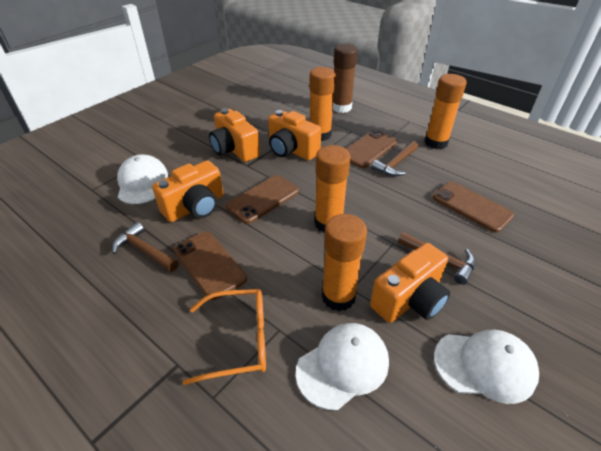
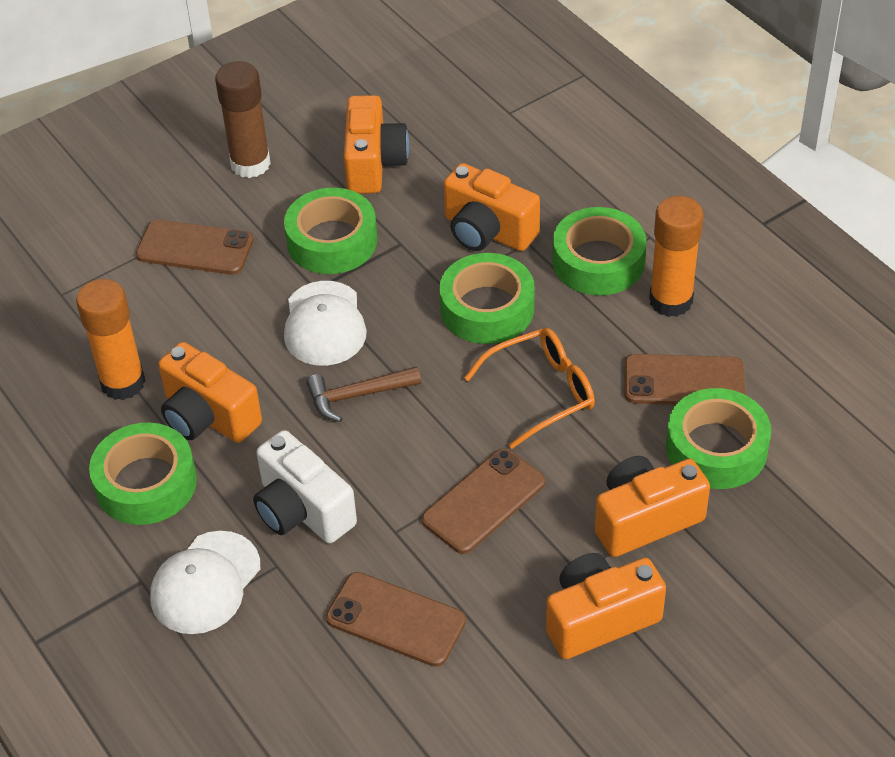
brown hammer: 3 -> 1
green tape: 0 -> 5
orange camera: 4 -> 5
orange glue stick: 4 -> 2
white camera: 0 -> 1
white cap: 3 -> 2

